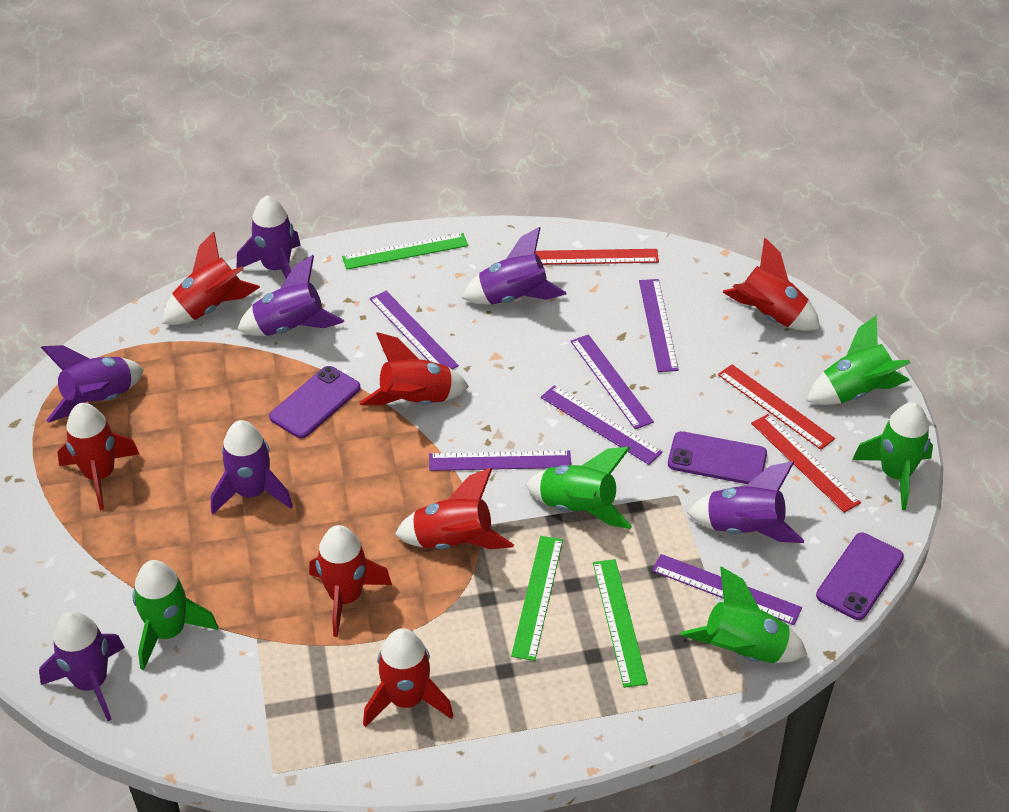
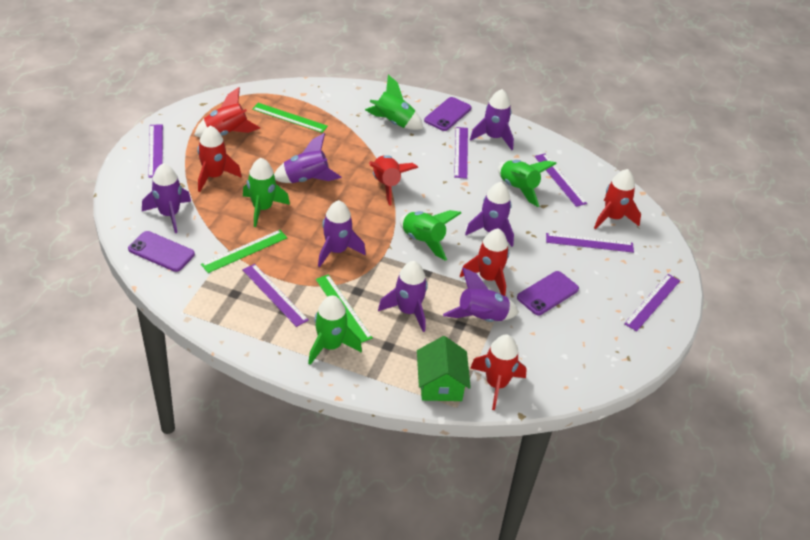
green house: 0 -> 1
red rocket: 7 -> 6
red ruler: 3 -> 0

